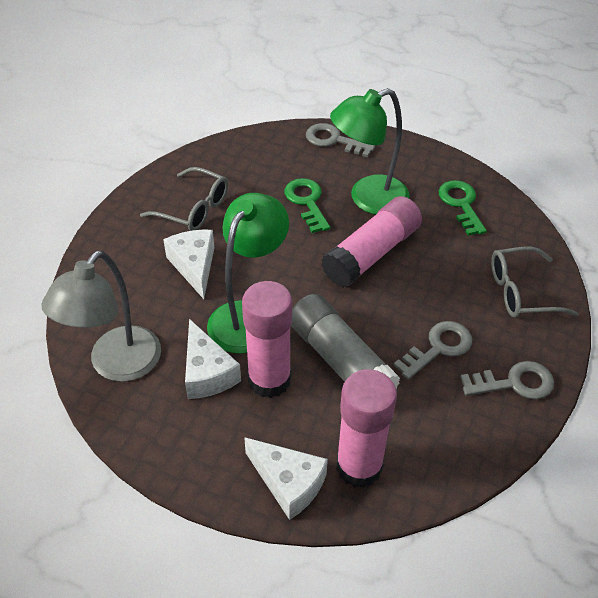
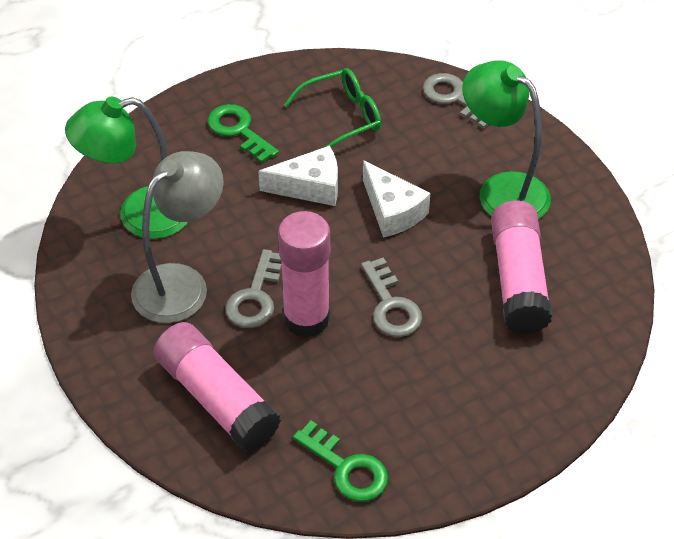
green glasses: 0 -> 1
grey glasses: 2 -> 0
grey glue stick: 1 -> 0
white cheese: 3 -> 2

